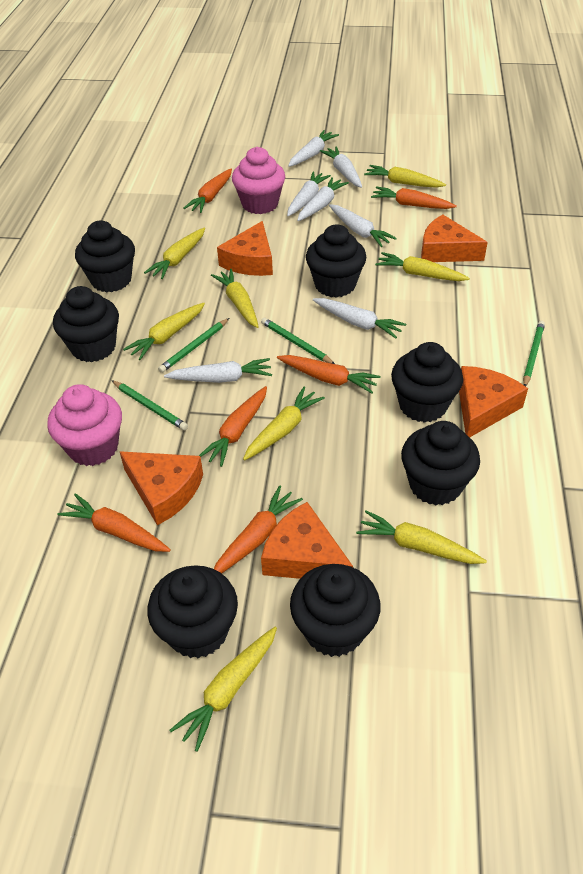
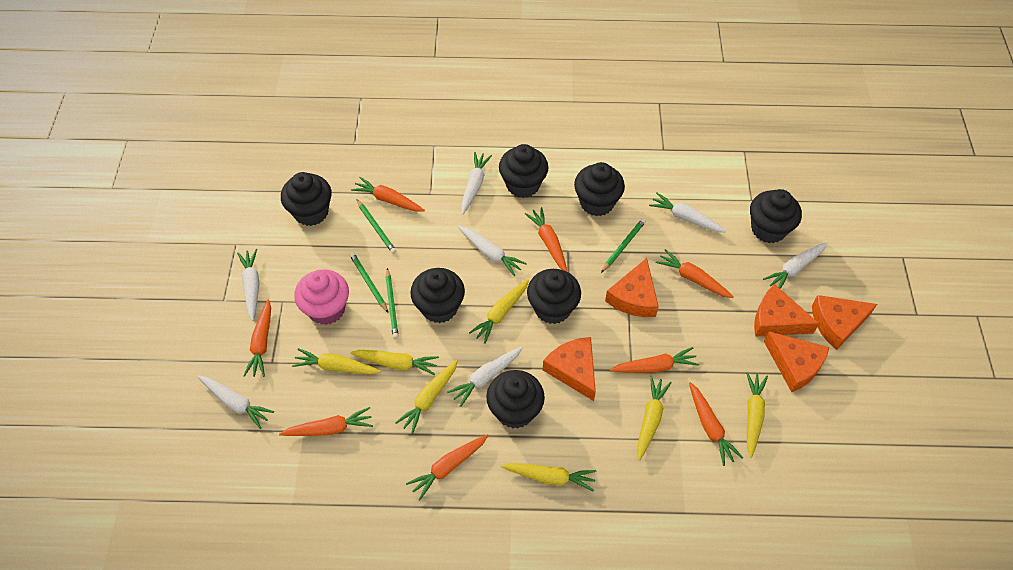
orange carrot: 6 -> 8
pink cupcake: 2 -> 1
yellow carrot: 8 -> 7

